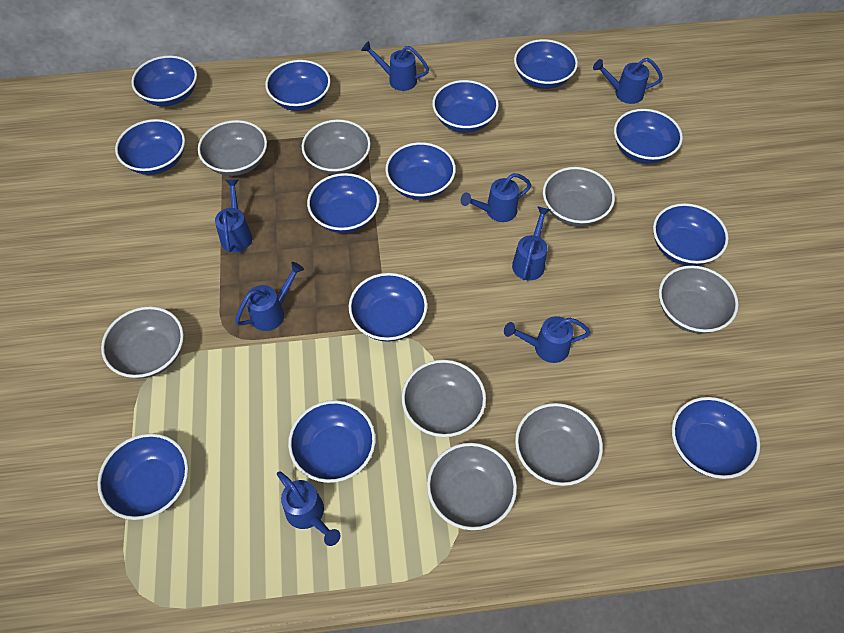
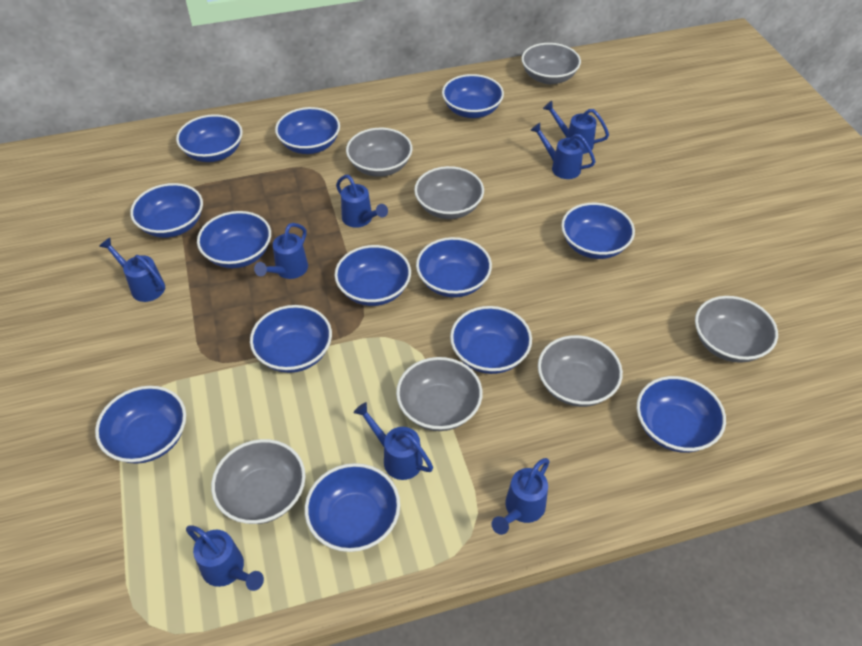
grey bowl: 8 -> 7

